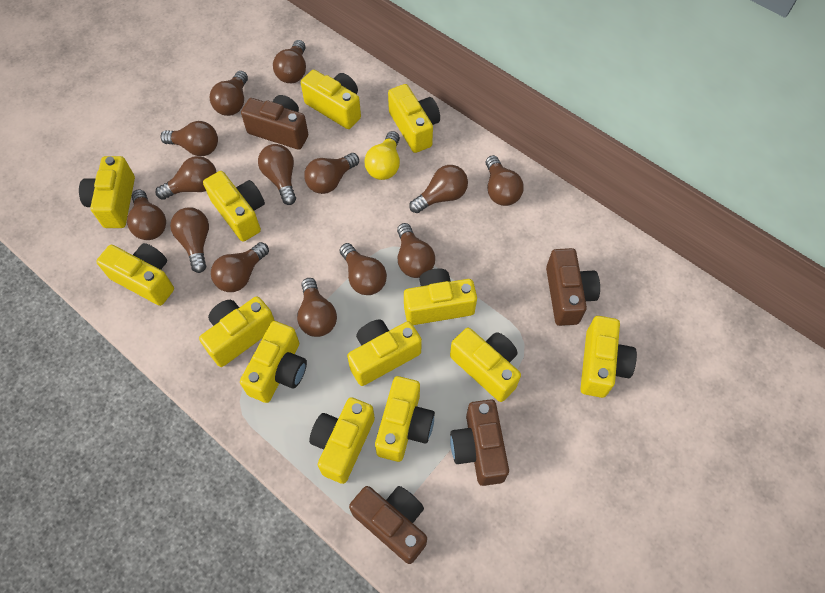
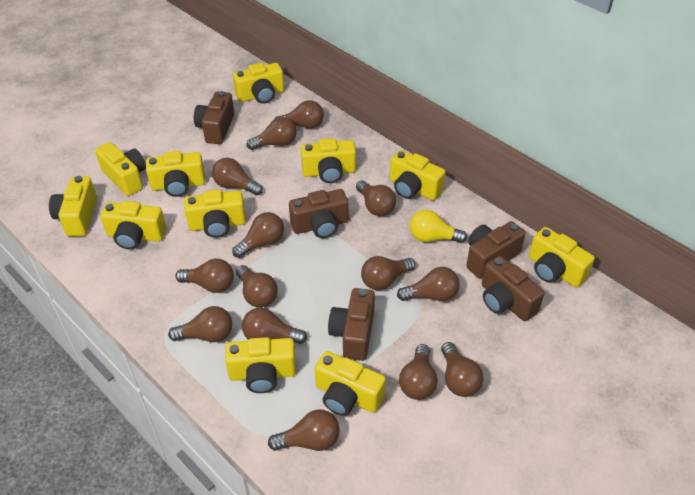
brown camera: 4 -> 5
yellow camera: 13 -> 11

